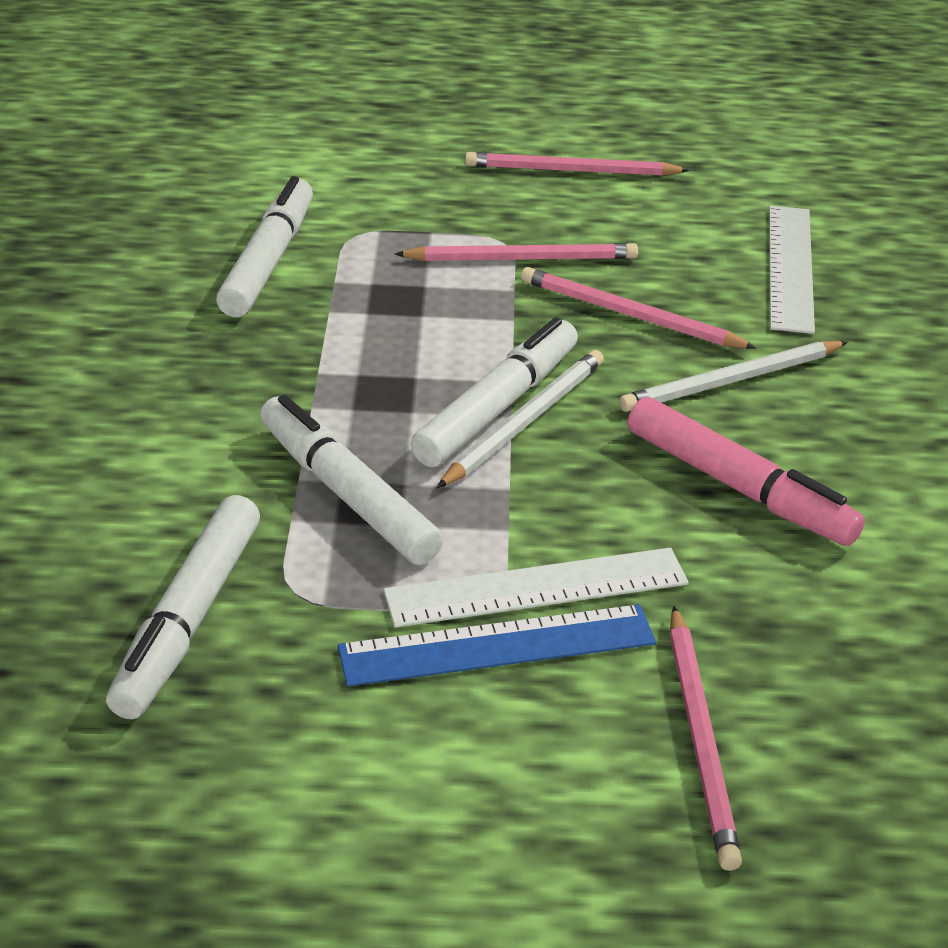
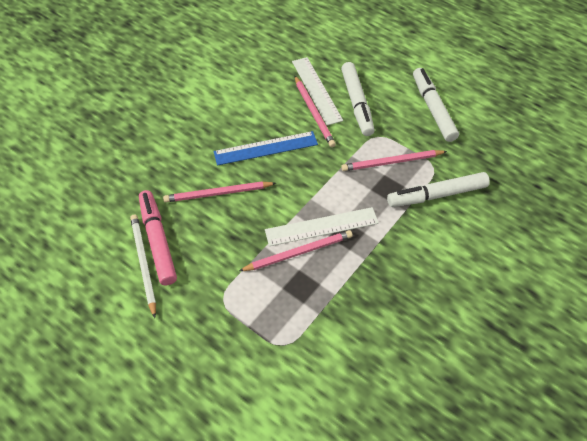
white marker: 4 -> 3
white pencil: 2 -> 1

